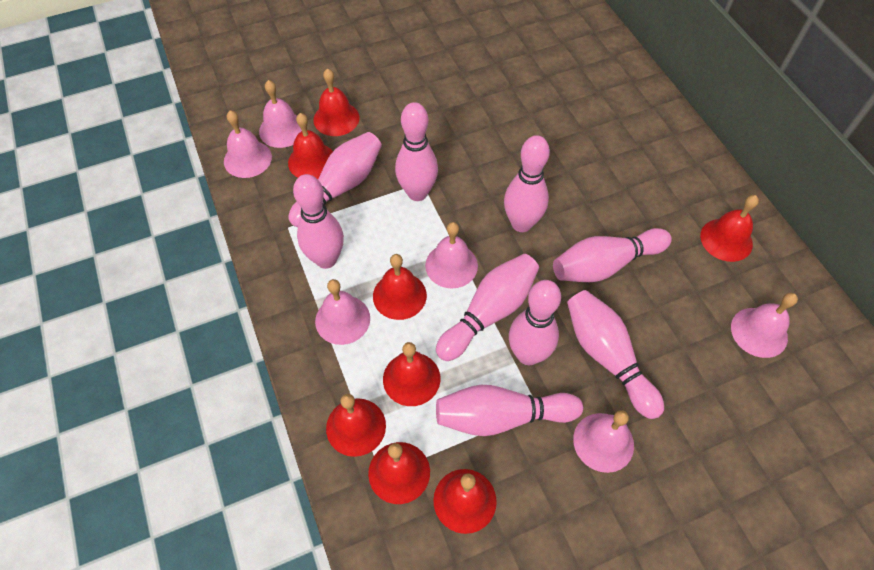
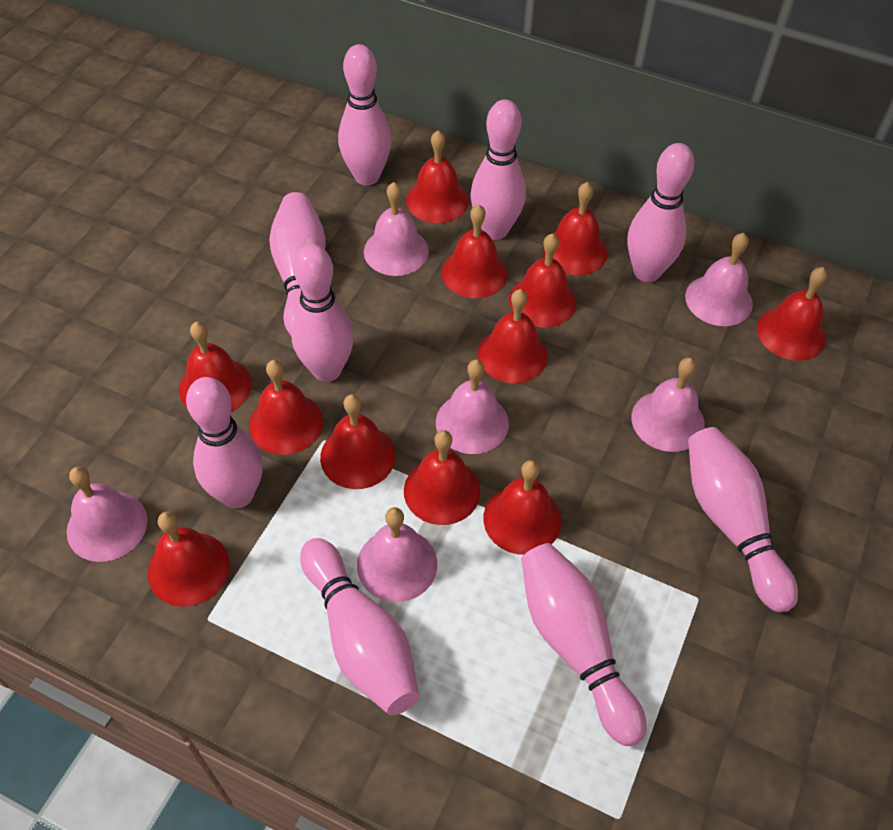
red bell: 8 -> 12

